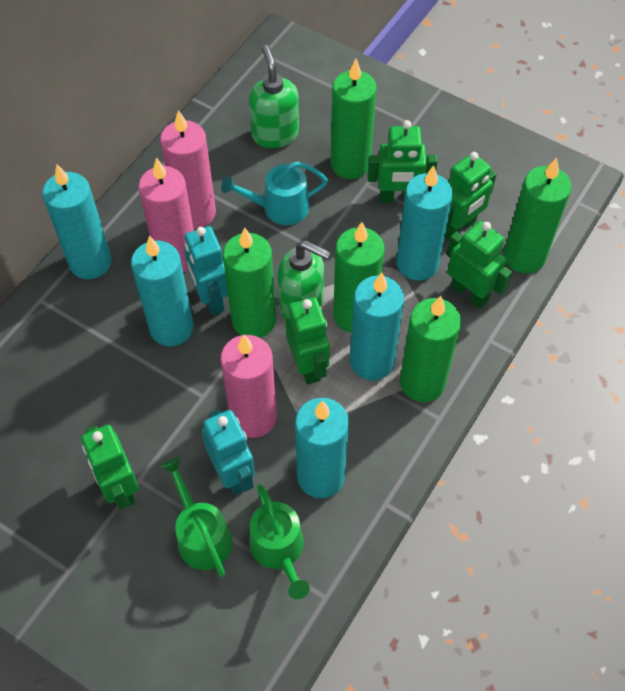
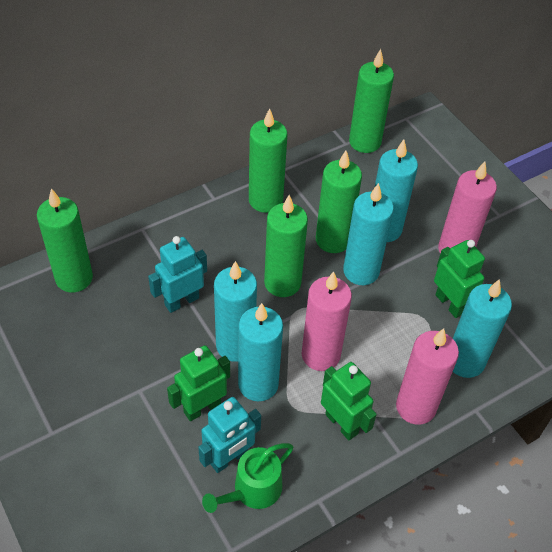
green robot: 5 -> 3
green soap dispenser: 2 -> 0
green watering can: 2 -> 1
turquoise watering can: 1 -> 0

